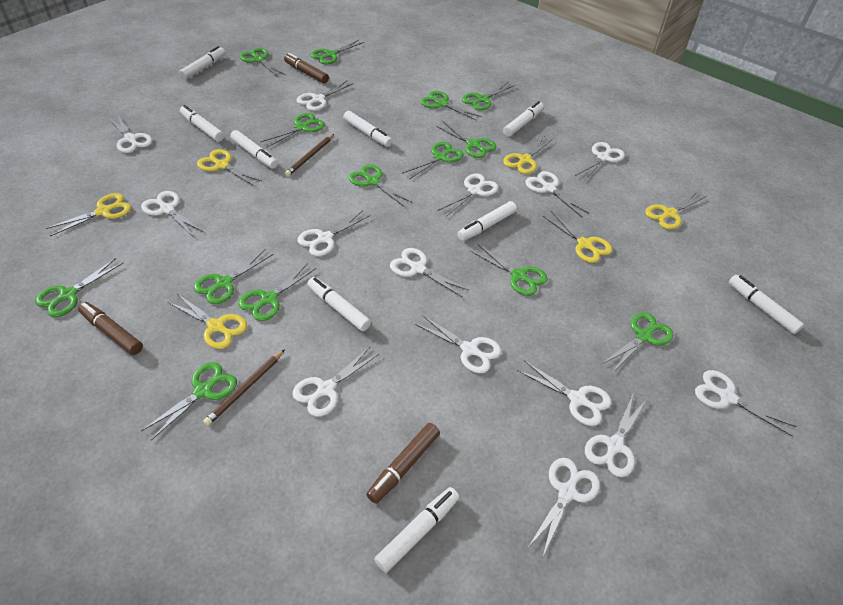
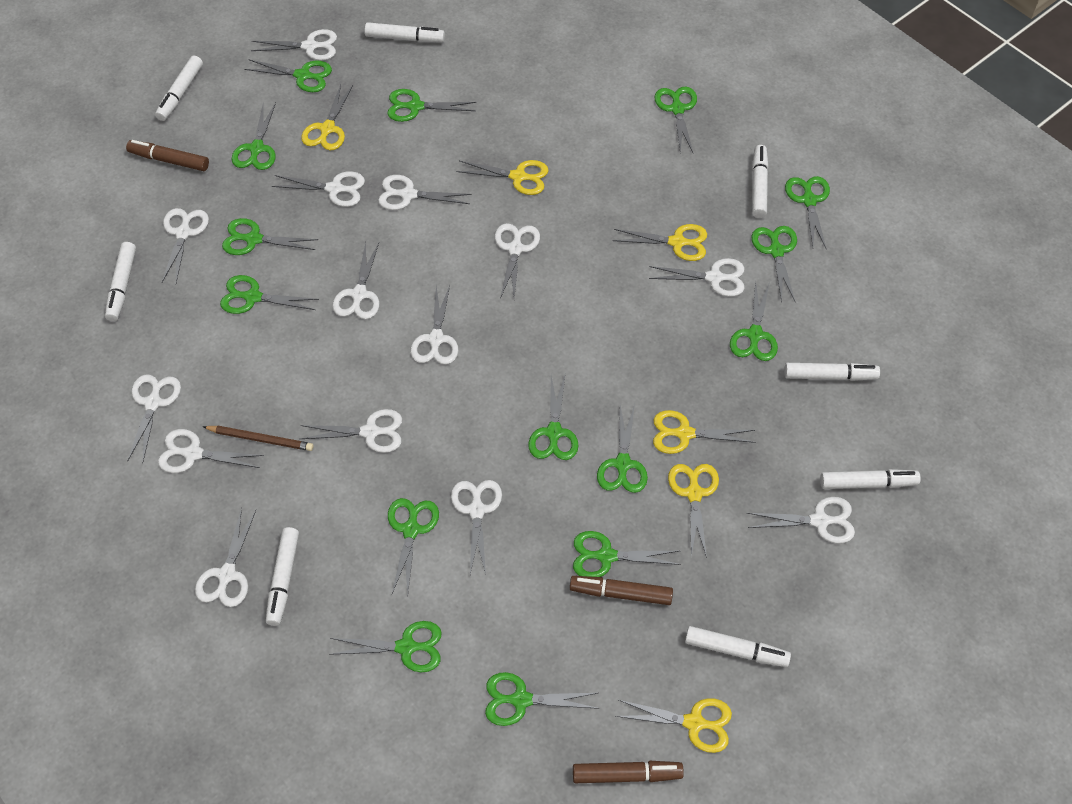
brown pencil: 2 -> 1
green scissors: 14 -> 15
white marker: 9 -> 8

